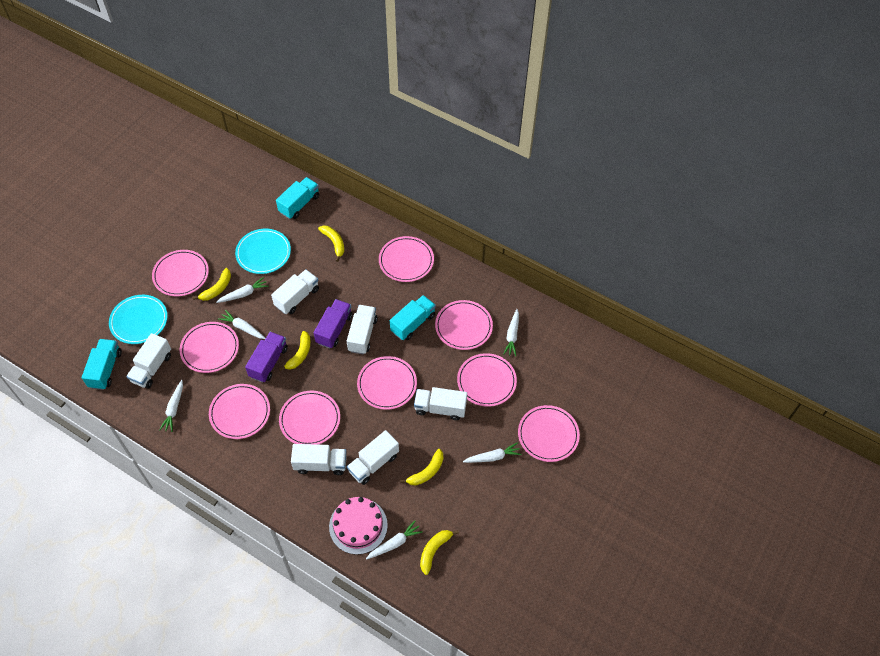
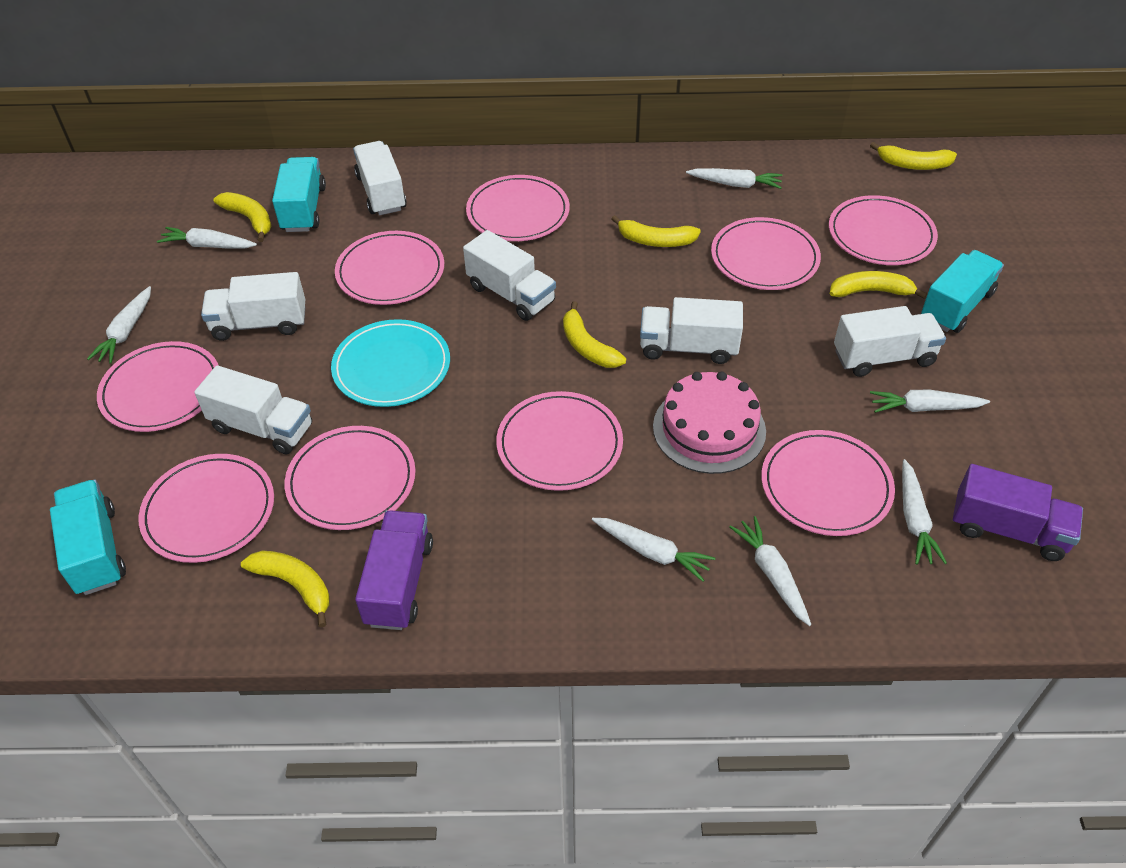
turquoise plate: 2 -> 1
white carrot: 6 -> 7
yellow banana: 5 -> 6

